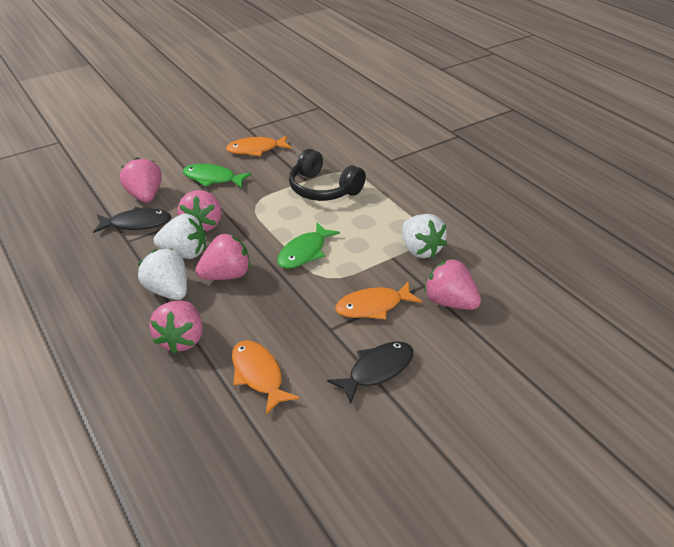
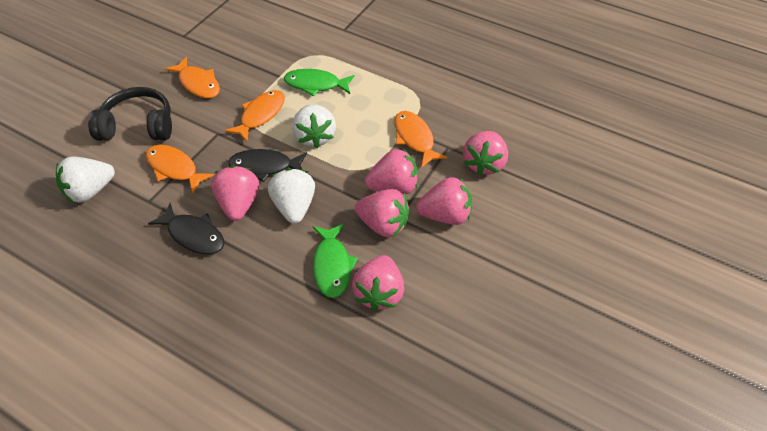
orange fish: 3 -> 4
pink strawberry: 5 -> 6

